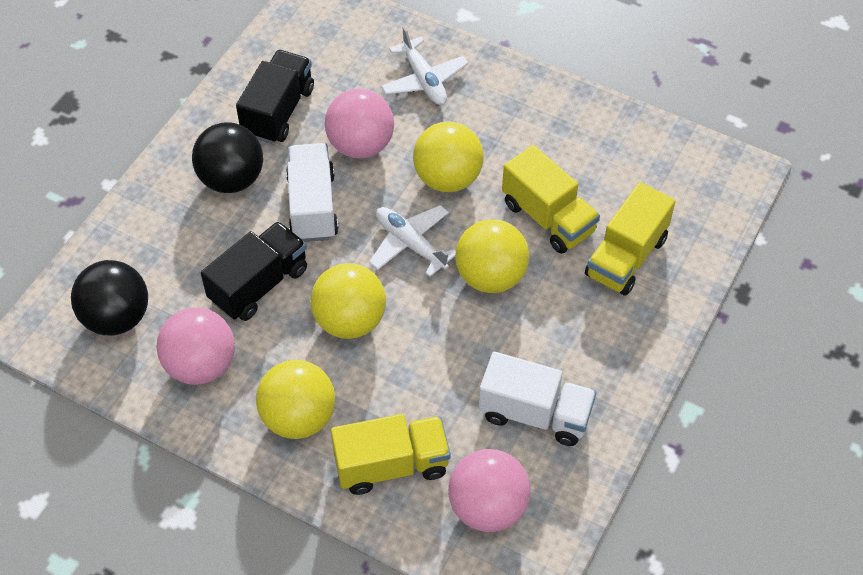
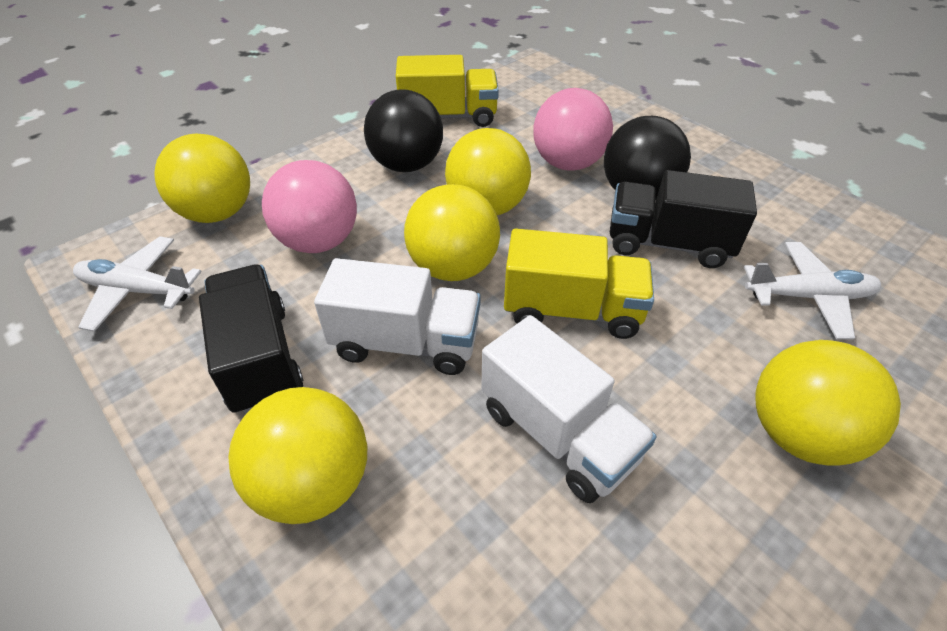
pink ball: 3 -> 2
yellow ball: 4 -> 5
yellow truck: 3 -> 2

